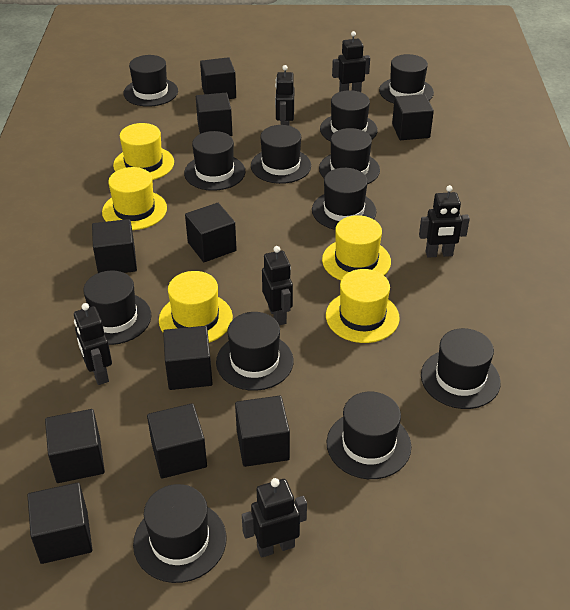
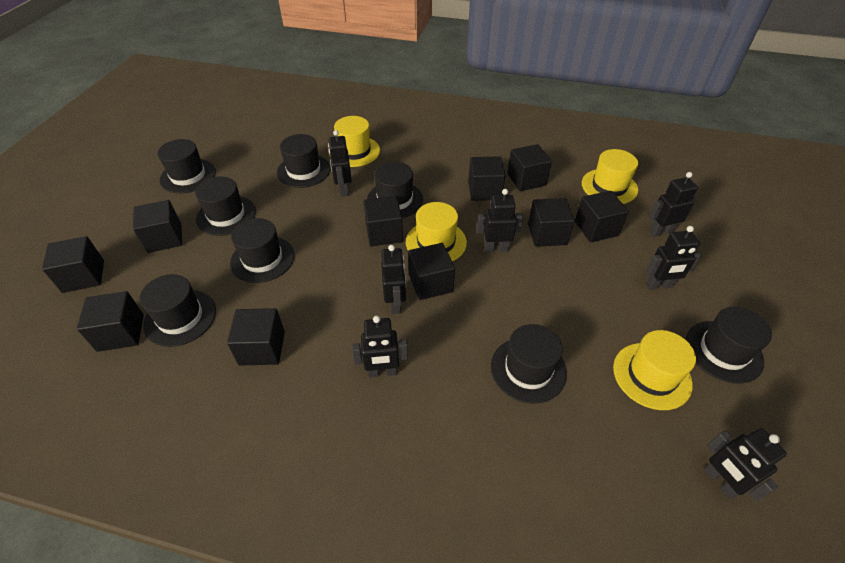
black hat: 12 -> 8
black robot: 6 -> 7
yellow hat: 5 -> 4

